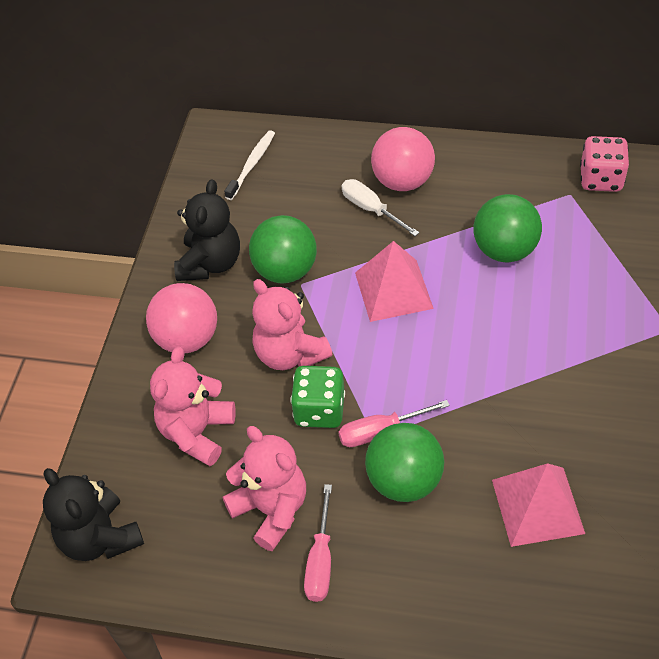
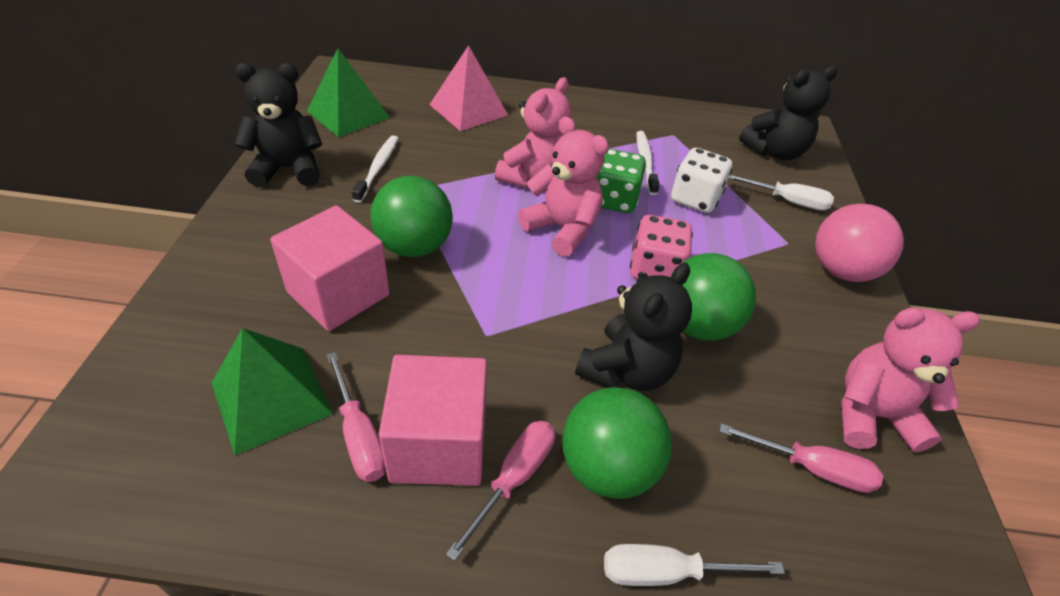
black teddy bear: 2 -> 3
green pyramid: 0 -> 2
pink ball: 2 -> 1
pink cube: 0 -> 2
pink pyramid: 2 -> 1
pink screwdriver: 2 -> 3
white dice: 0 -> 1
white screwdriver: 1 -> 2
white toothbrush: 1 -> 2

